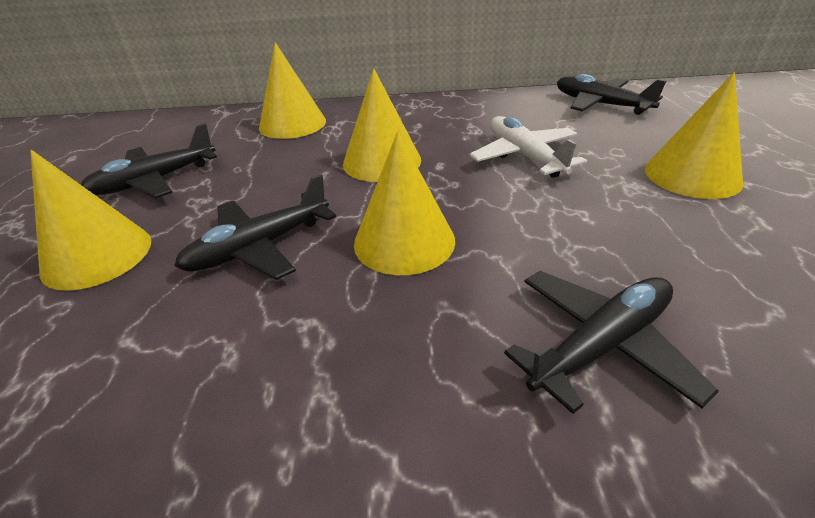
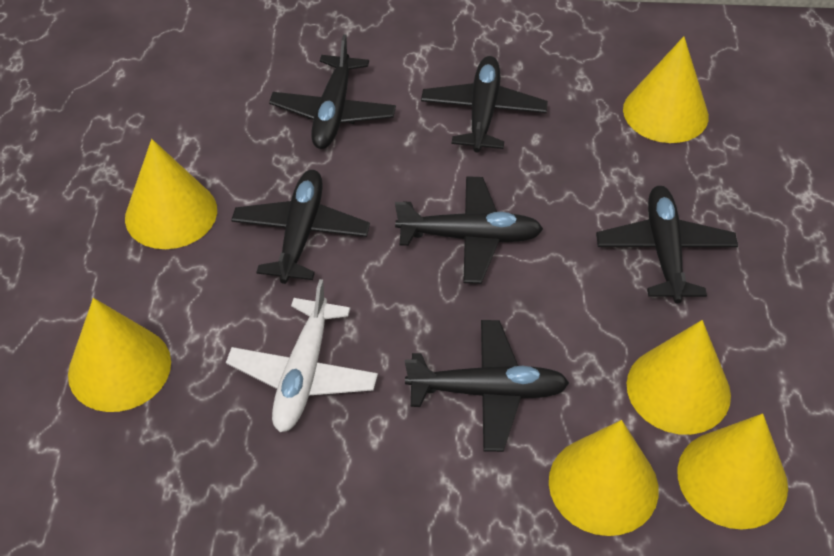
black plane: 4 -> 6
yellow cone: 5 -> 6

